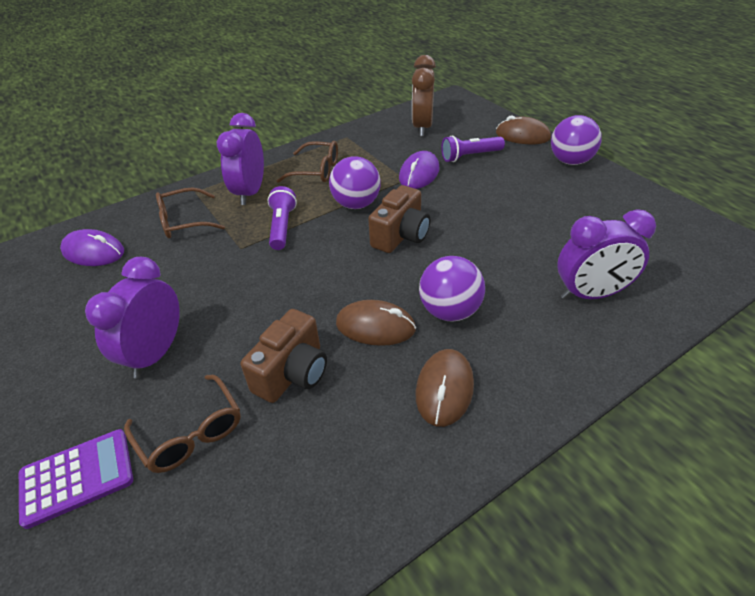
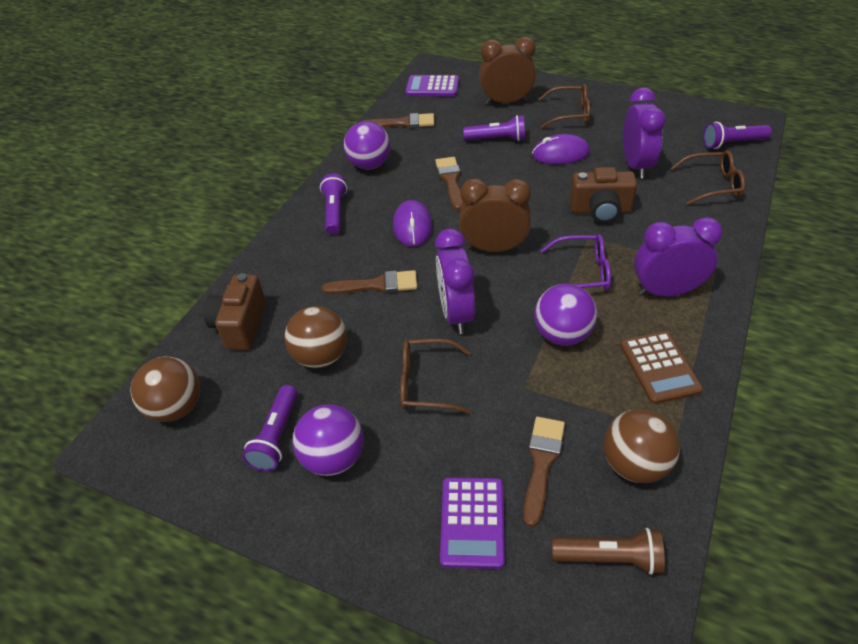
brown ball: 0 -> 3
brown brush: 0 -> 4
brown calculator: 0 -> 1
brown clock: 1 -> 2
brown flashlight: 0 -> 1
brown mouse: 3 -> 0
purple calculator: 1 -> 2
purple flashlight: 2 -> 4
purple glasses: 0 -> 1

